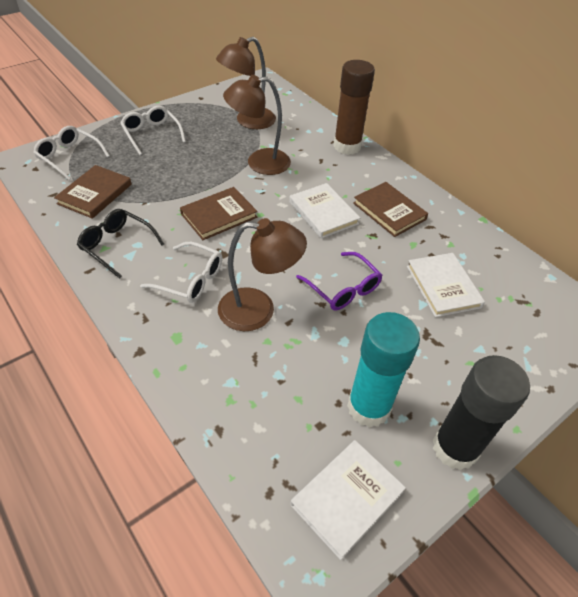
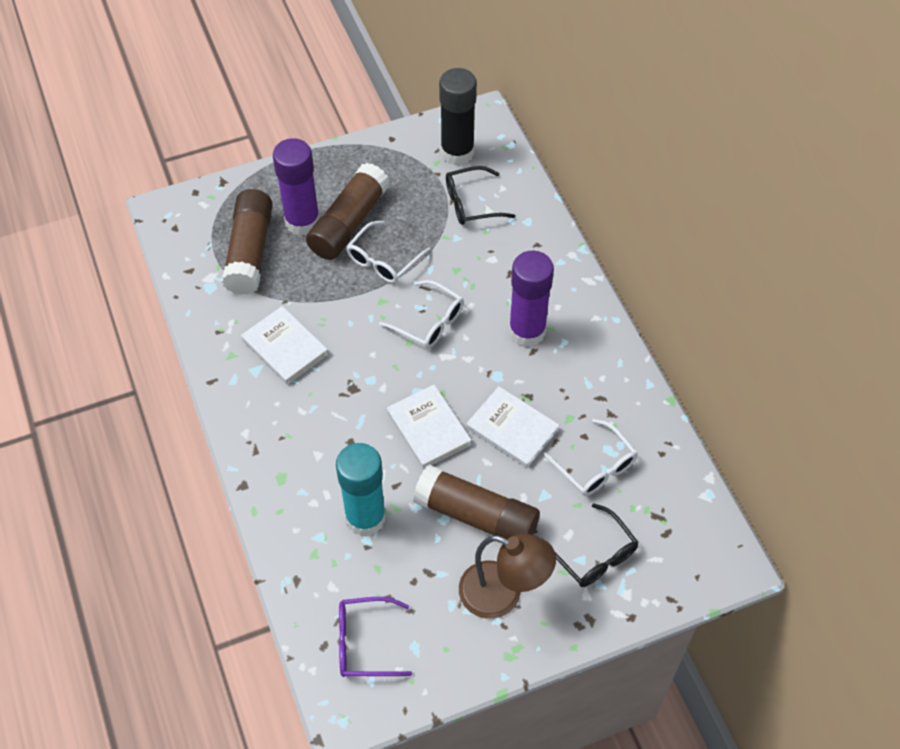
black glasses: 1 -> 2
brown book: 3 -> 0
brown glue stick: 1 -> 3
brown lamp: 3 -> 1
purple glue stick: 0 -> 2

